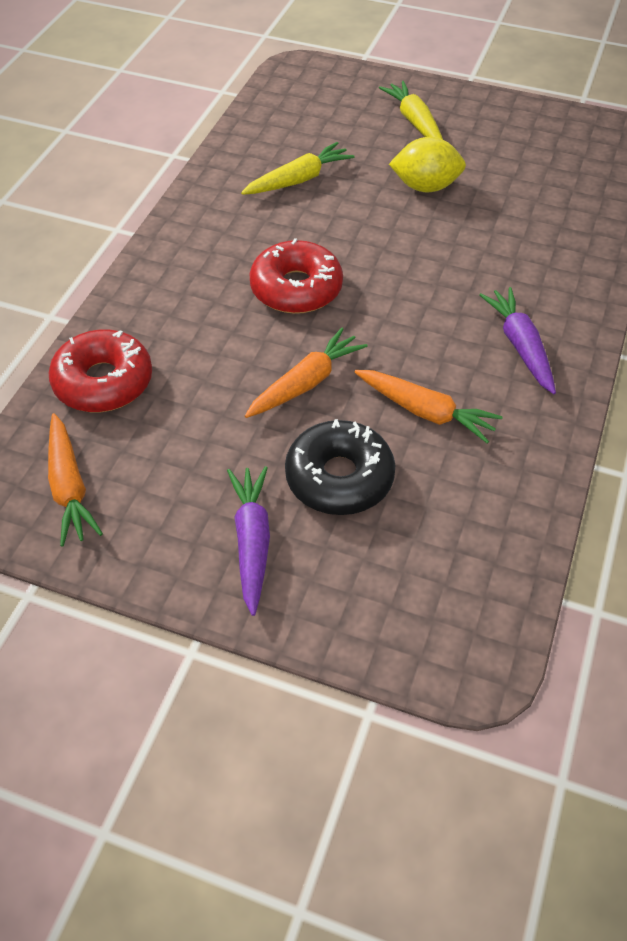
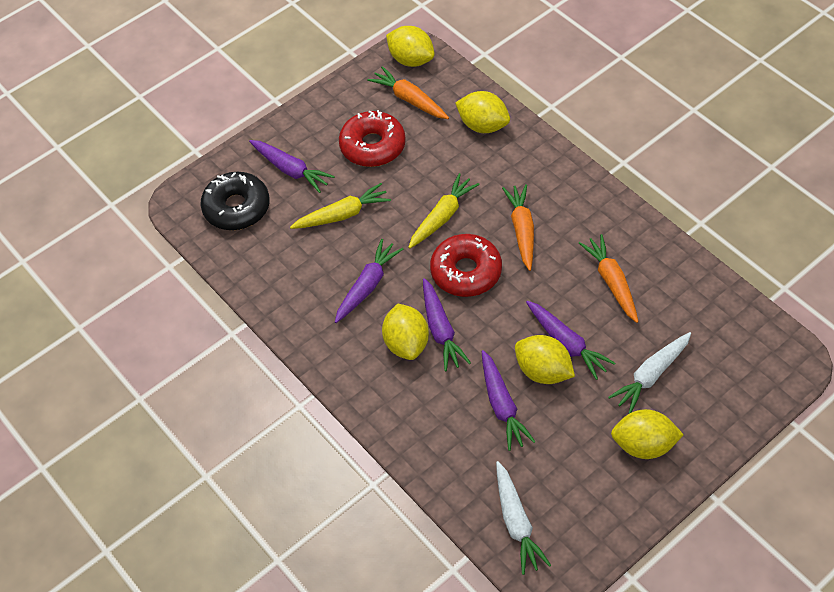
purple carrot: 2 -> 5
white carrot: 0 -> 2
yellow lemon: 1 -> 5

